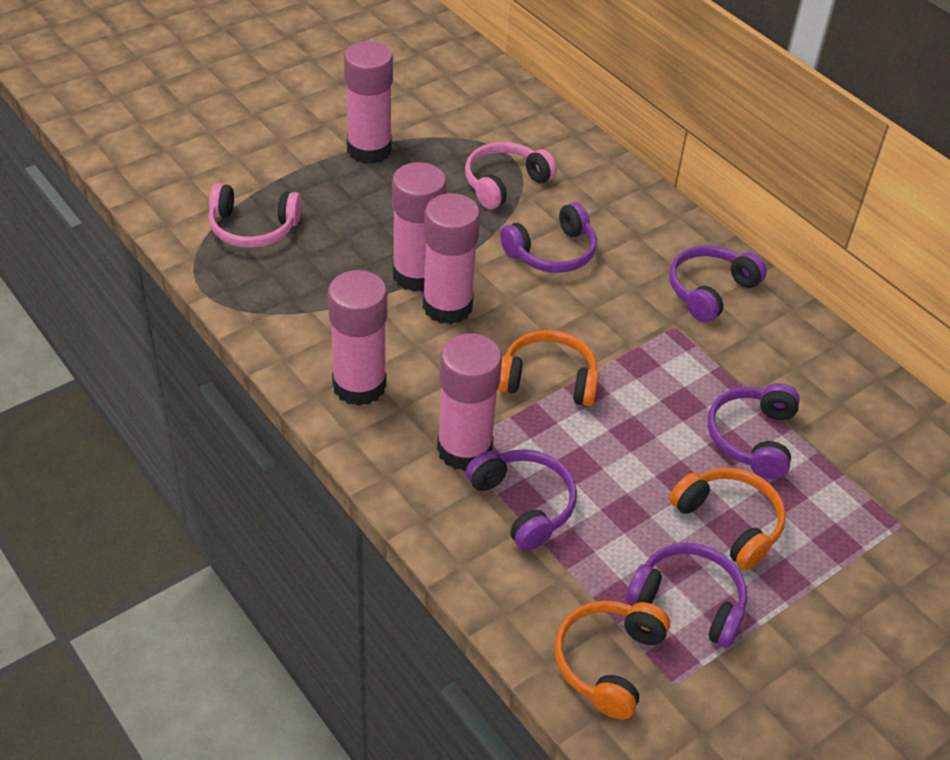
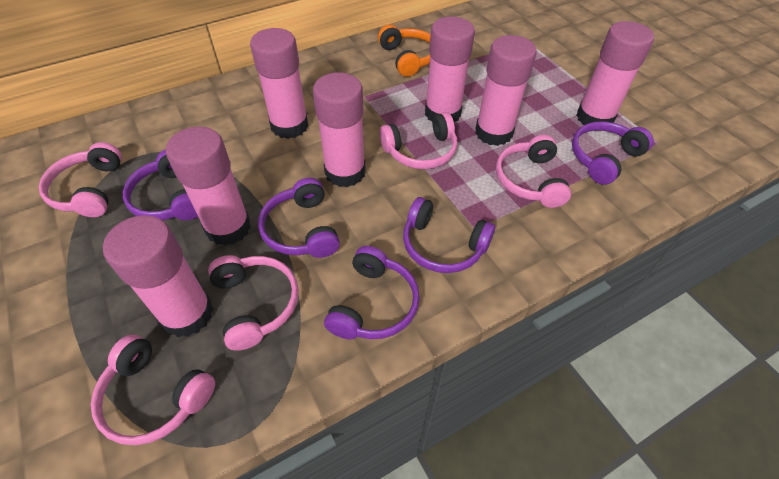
orange headphones: 3 -> 1
pink glue stick: 5 -> 7
pink headphones: 2 -> 5

